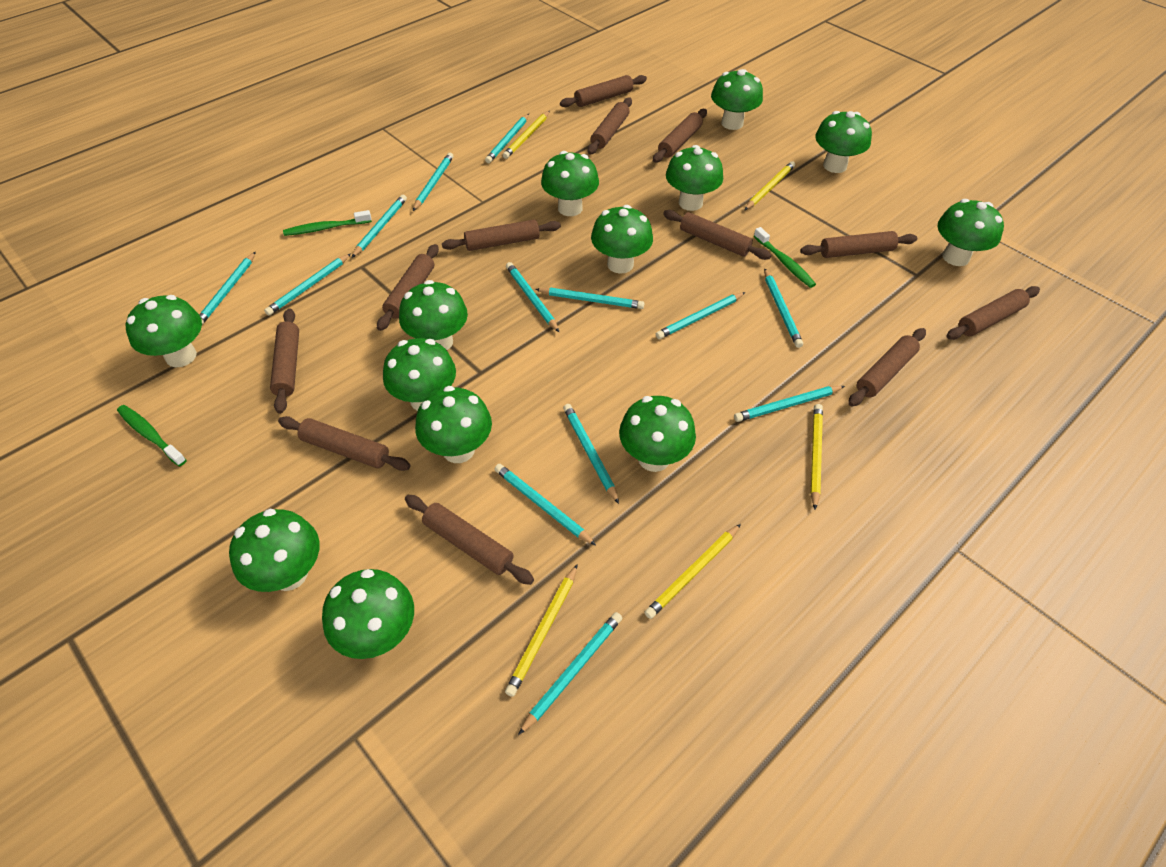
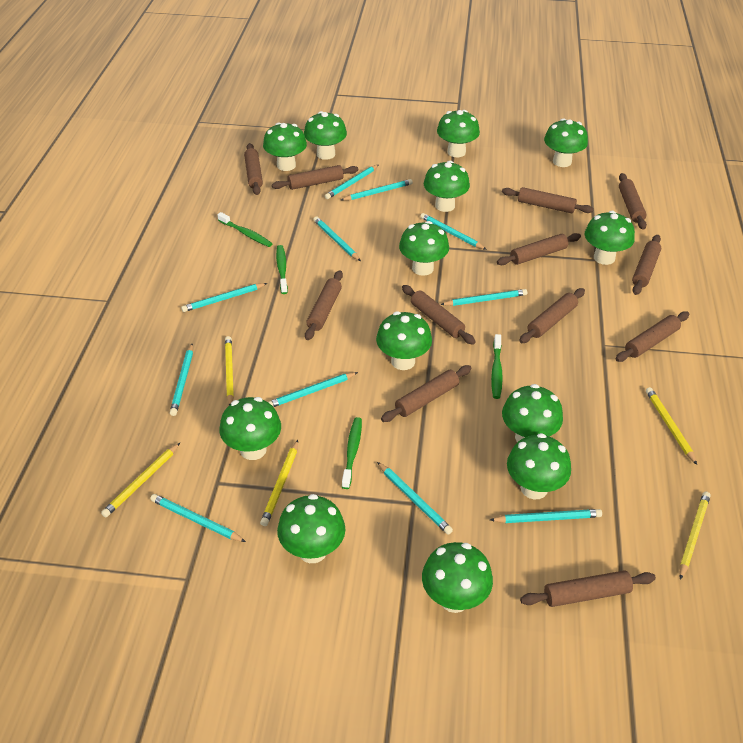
green toothbrush: 3 -> 4
turquoise pencil: 13 -> 11

